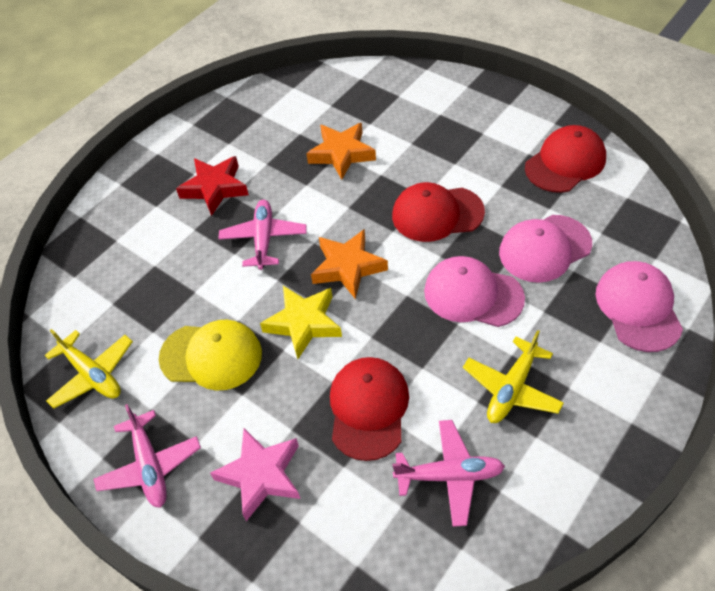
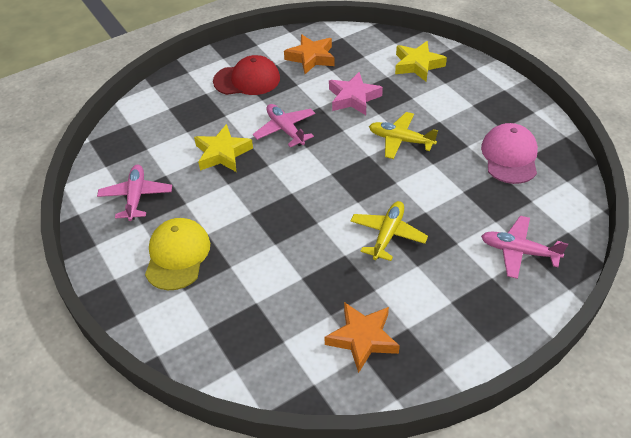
pink cap: 3 -> 1
red cap: 3 -> 1
red star: 1 -> 0
yellow star: 1 -> 2

